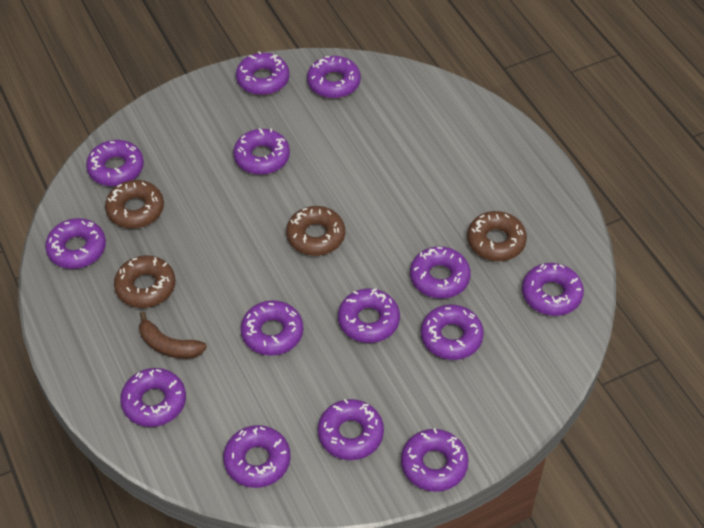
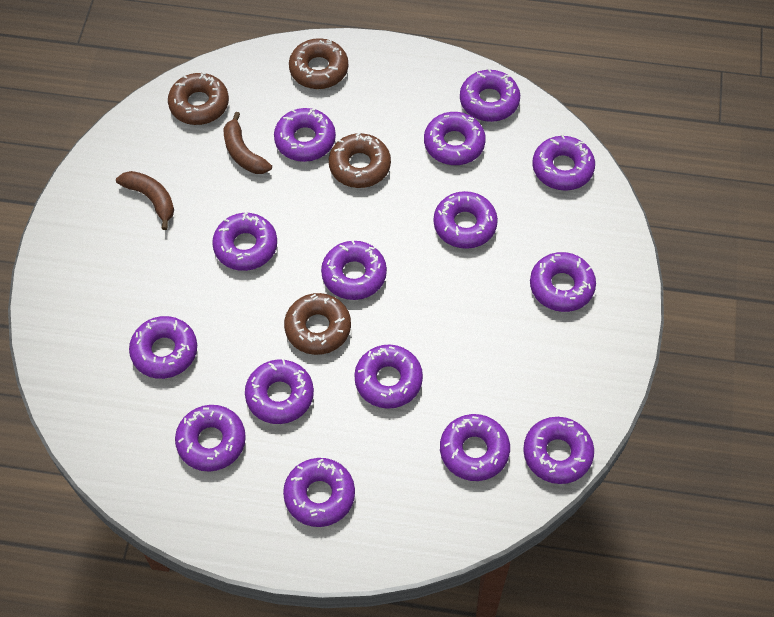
brown banana: 1 -> 2
purple donut: 14 -> 15

